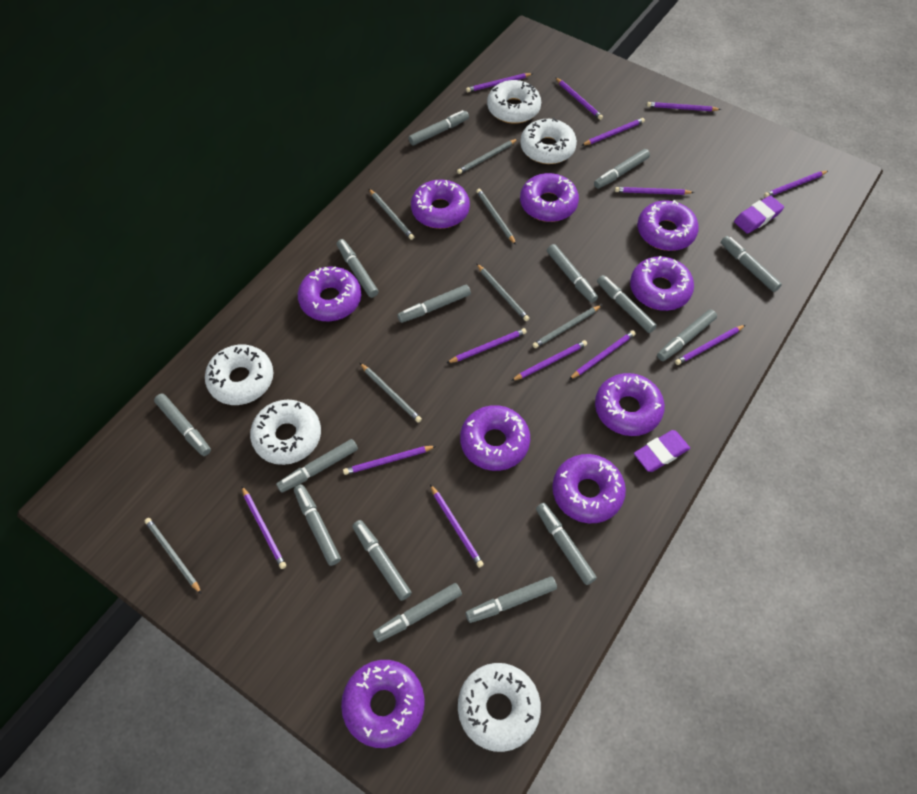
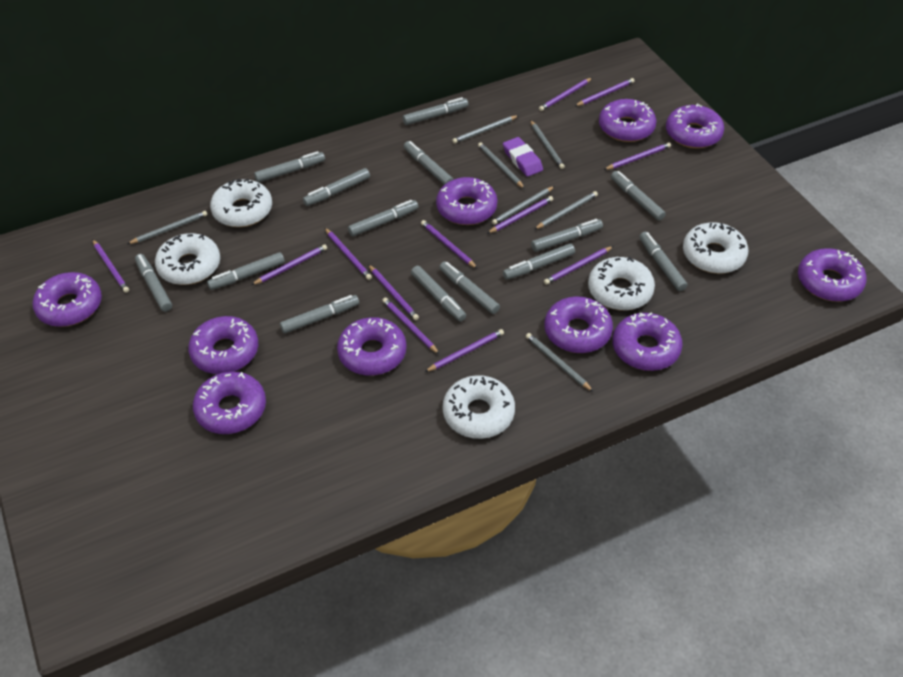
grey marker: 15 -> 14
purple donut: 9 -> 10
purple eraser: 2 -> 1
purple pencil: 13 -> 12

